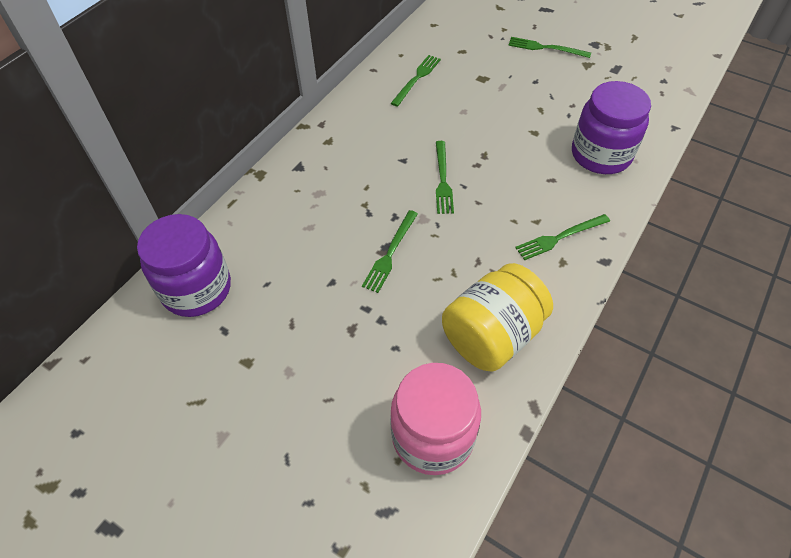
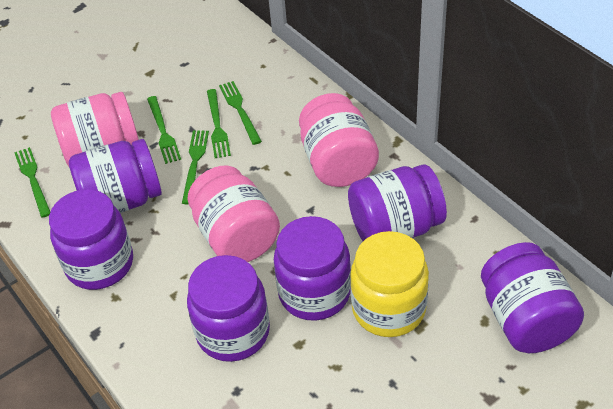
pink jar: 1 -> 3
purple jar: 2 -> 6

